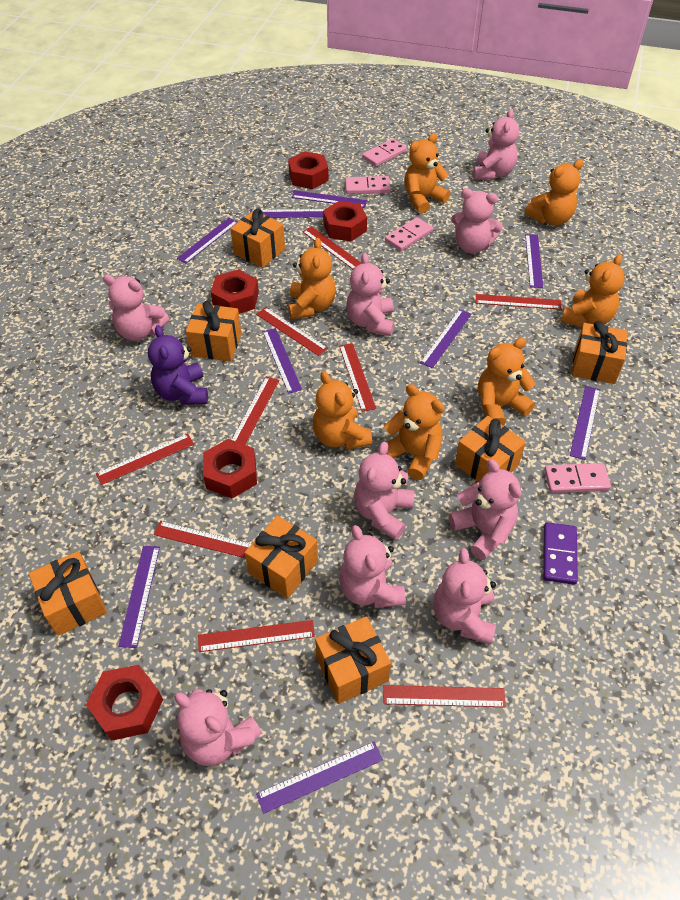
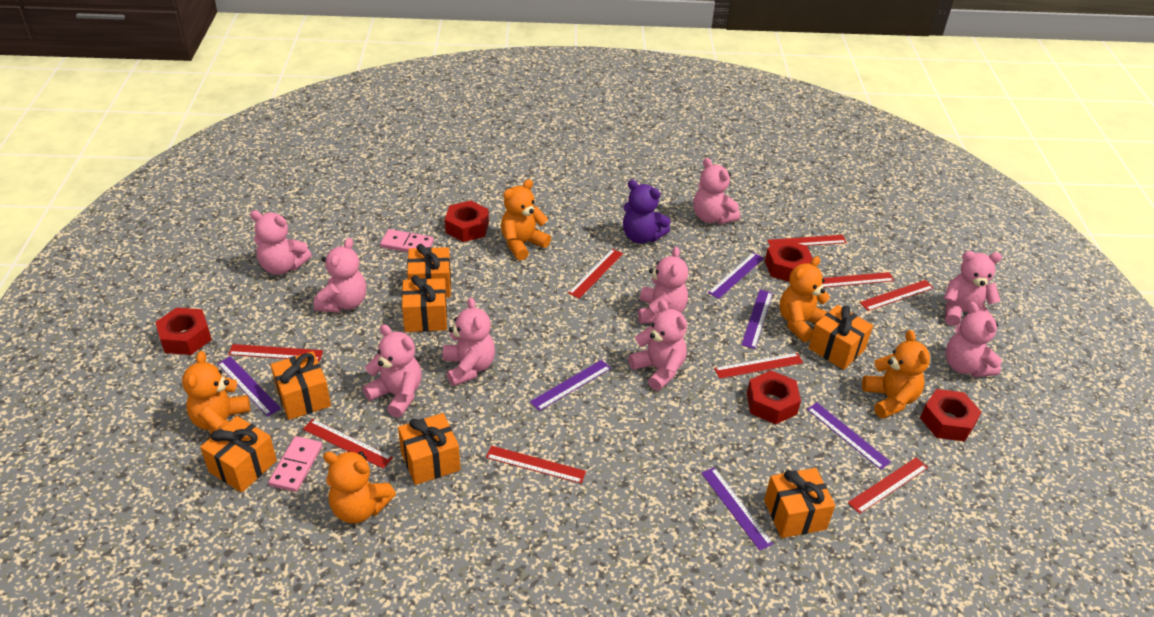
orange teddy bear: 7 -> 5
pink domino: 4 -> 2
purple domino: 1 -> 0
purple ruler: 9 -> 6

